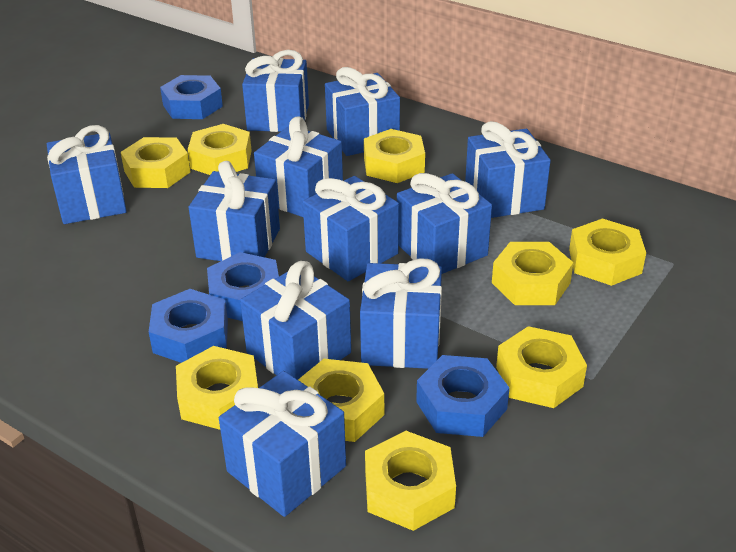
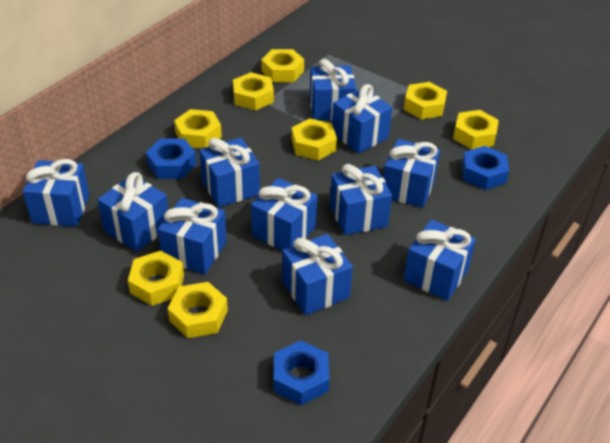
blue nut: 4 -> 3
yellow nut: 9 -> 8

